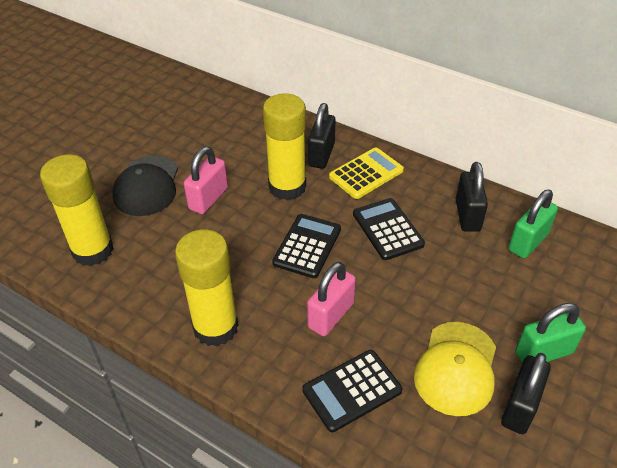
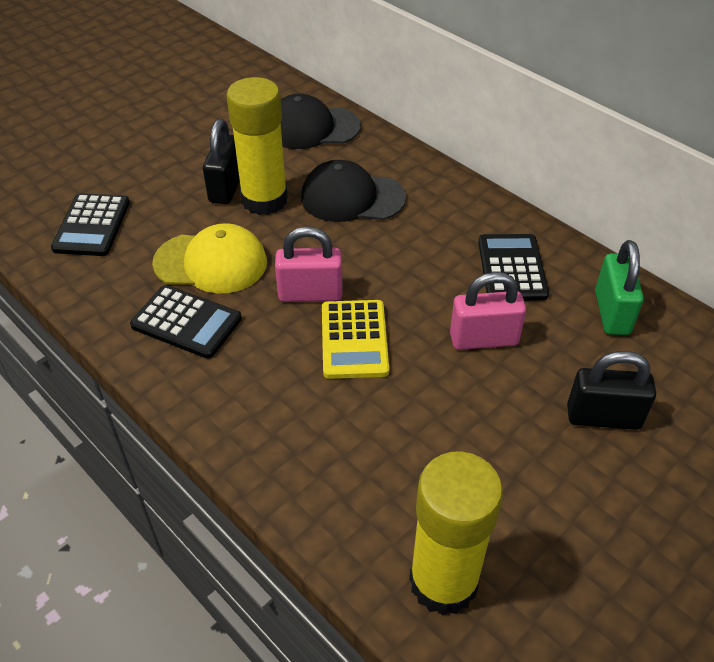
black cap: 1 -> 2
black padlock: 3 -> 2
green padlock: 2 -> 1
yellow glue stick: 3 -> 2

